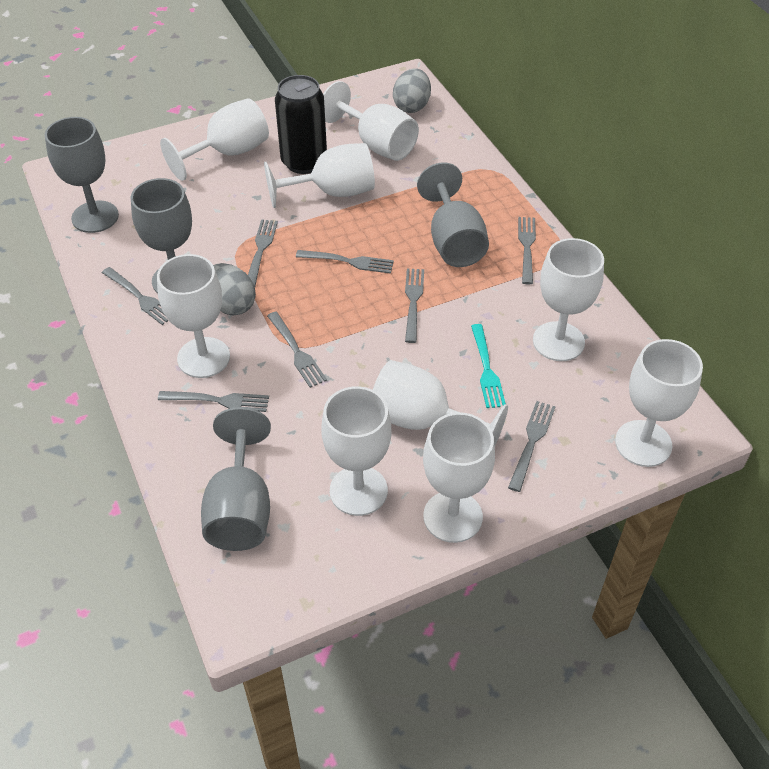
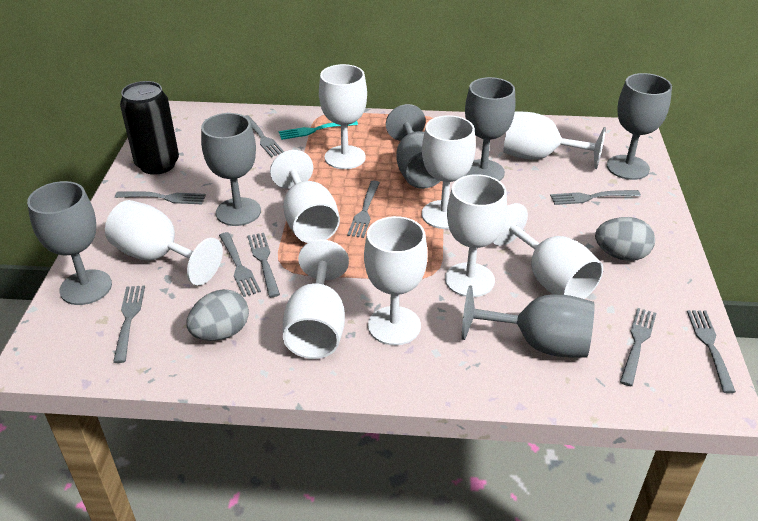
grey fork: 8 -> 9
grey goblet: 4 -> 6

